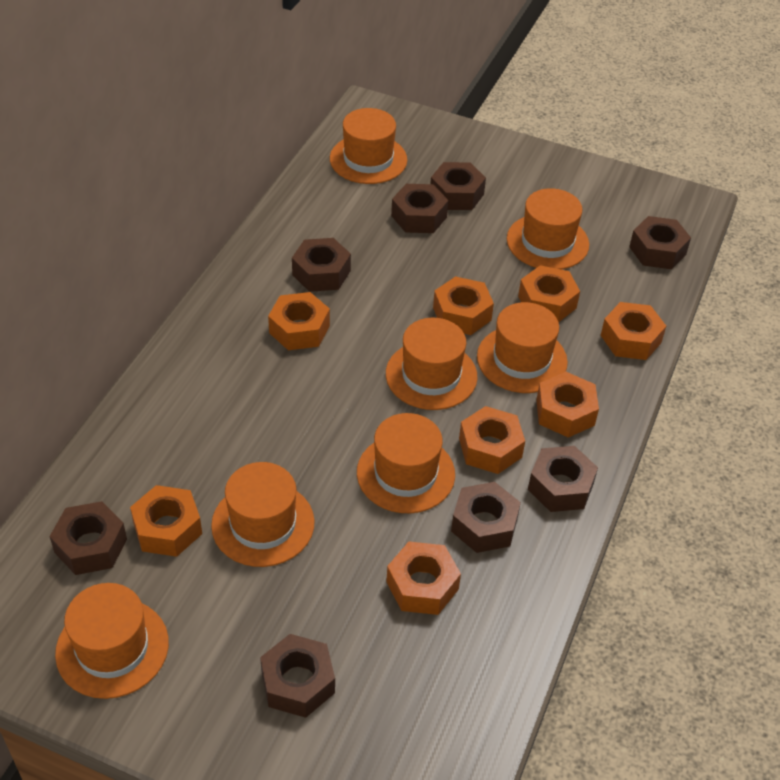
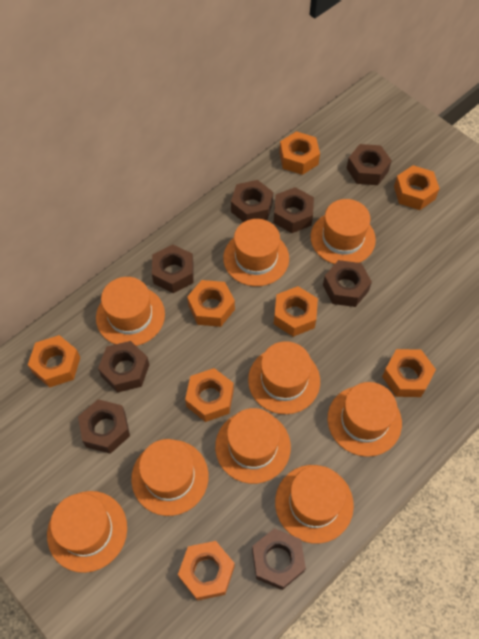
orange hat: 7 -> 9

